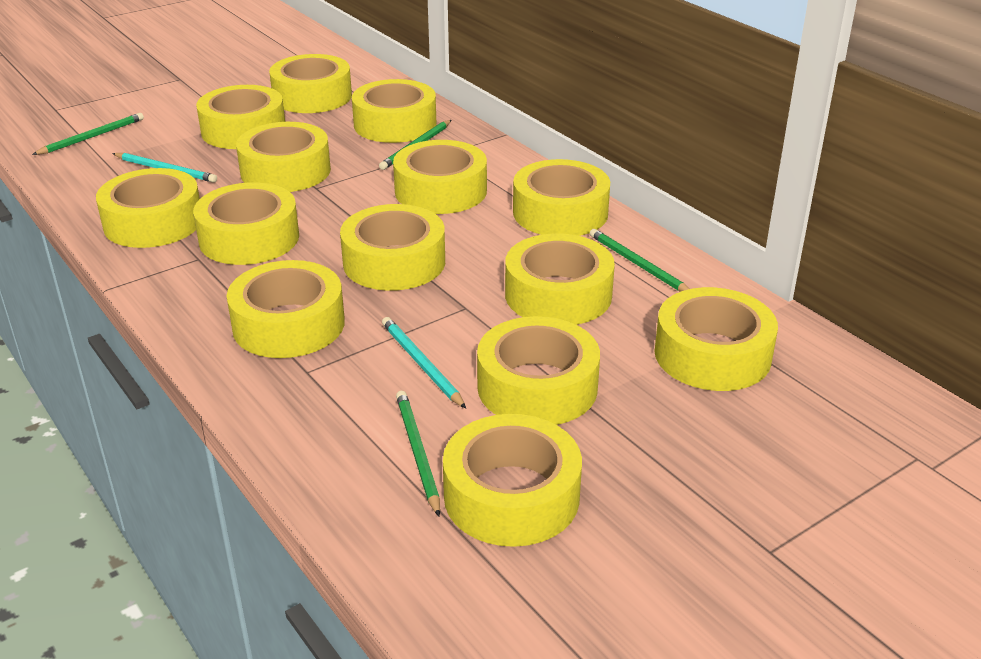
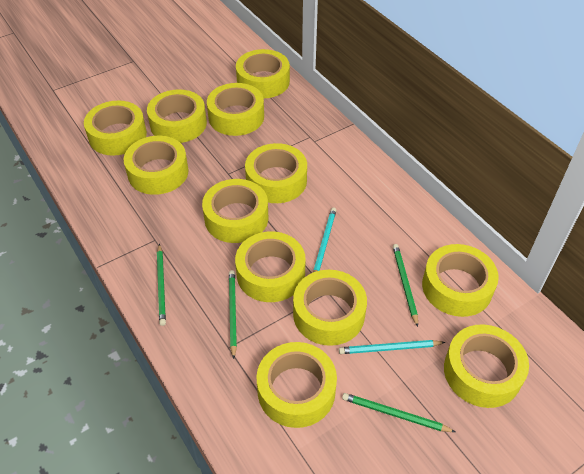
yellow tape: 14 -> 12

